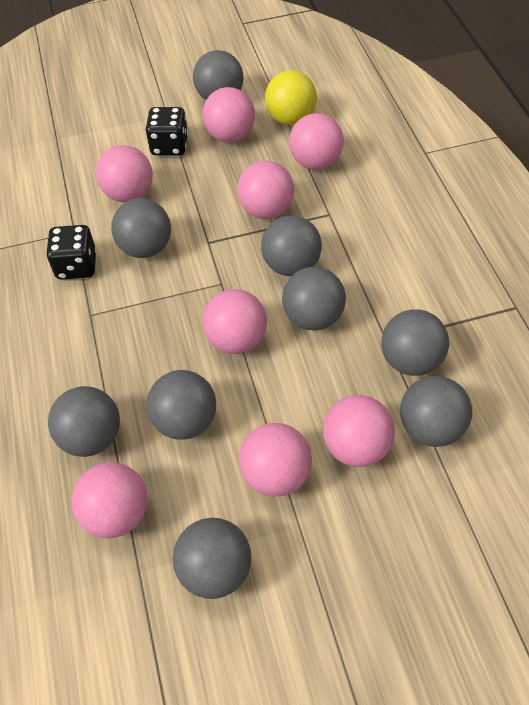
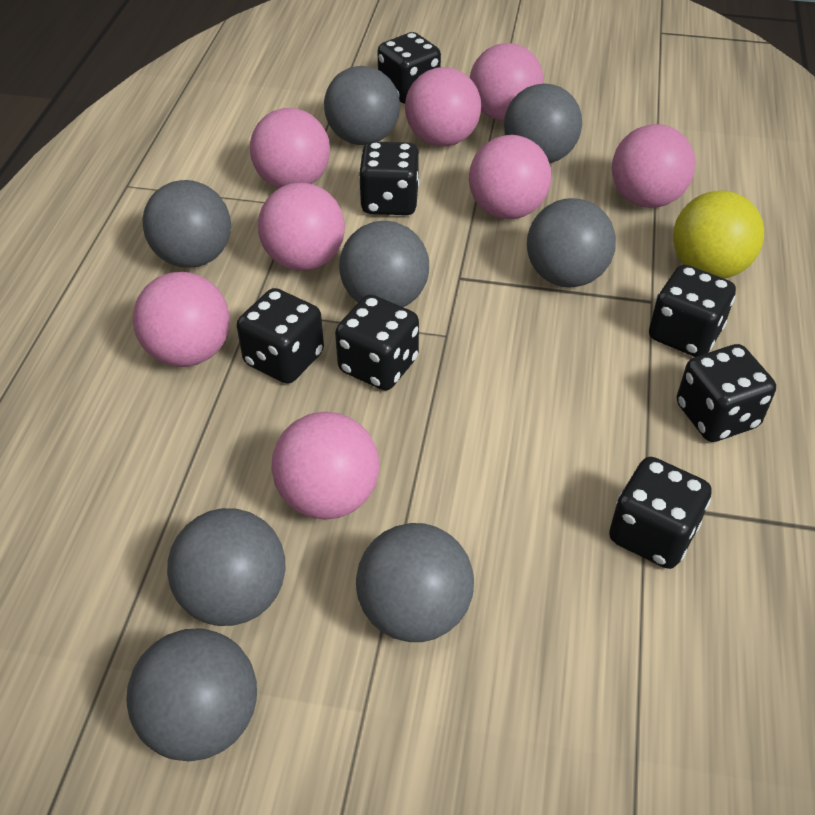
black dice: 2 -> 7
grey ball: 9 -> 8

